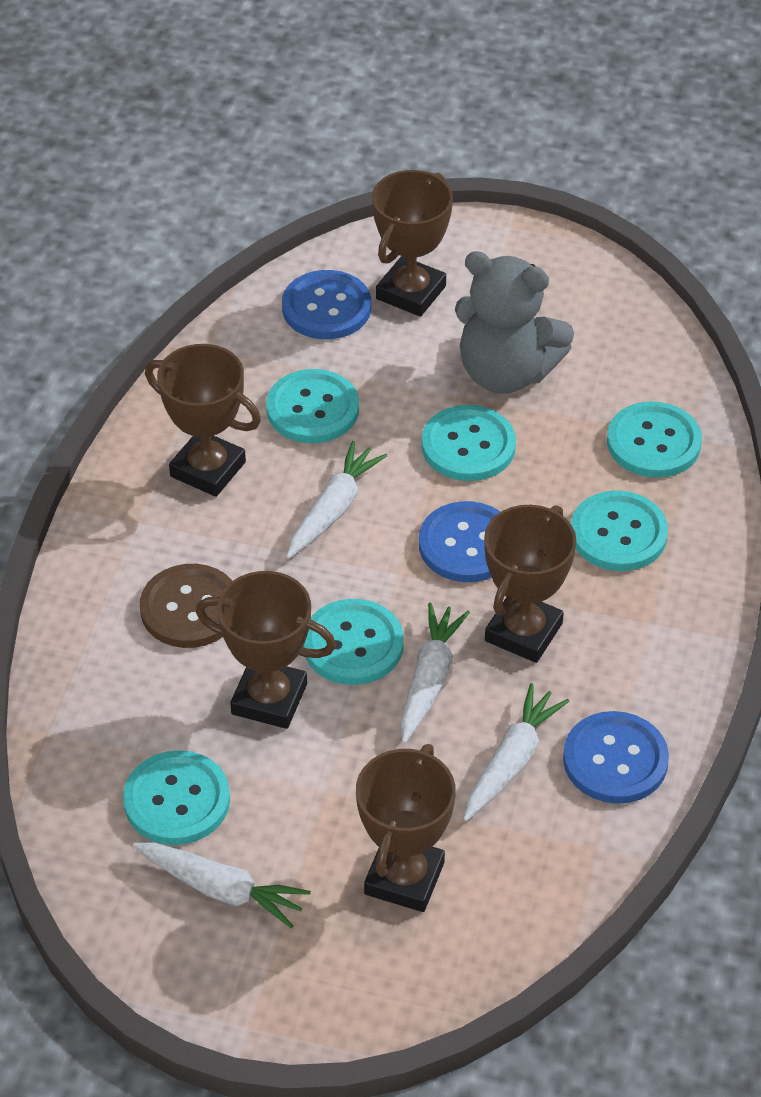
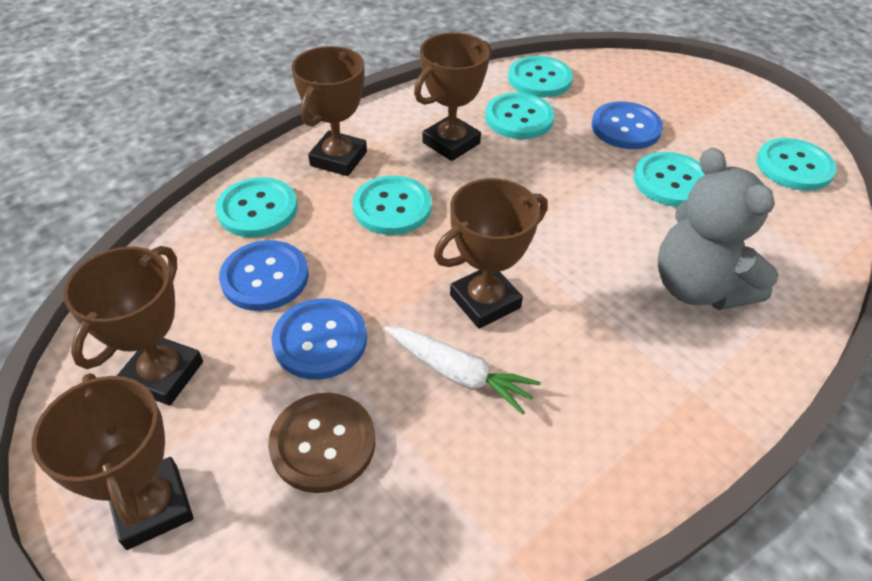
white carrot: 4 -> 1

